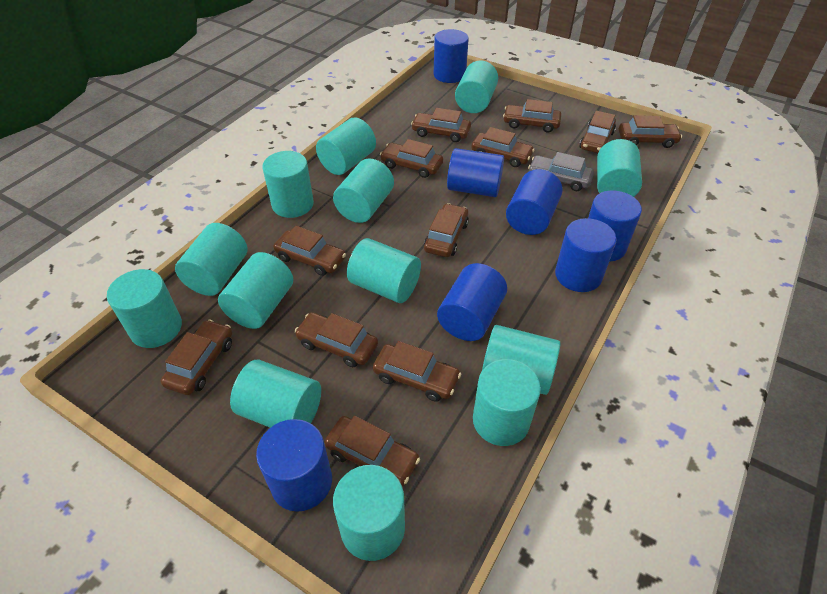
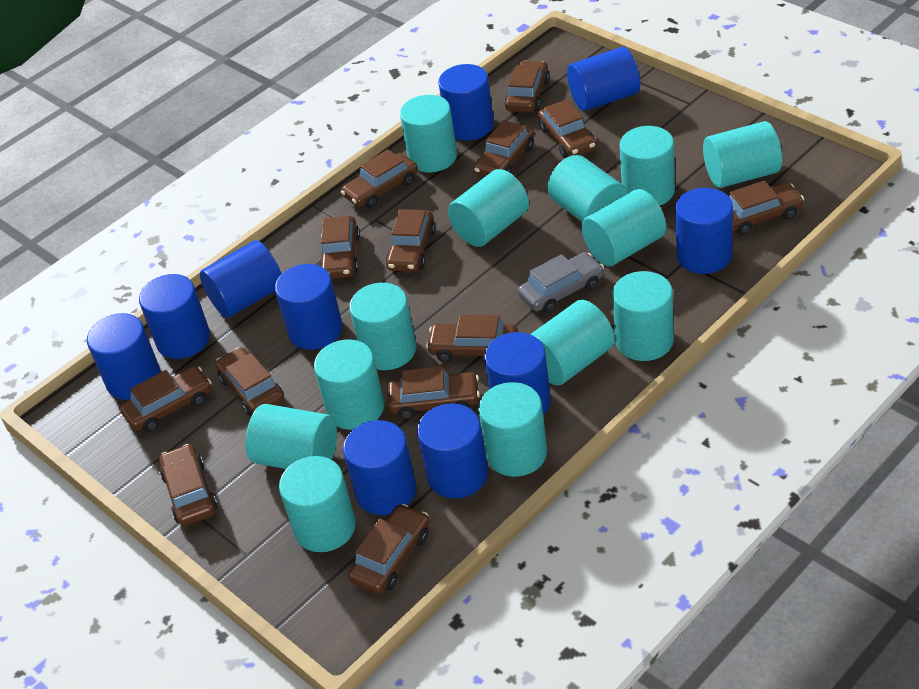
blue cylinder: 7 -> 10
brown car: 12 -> 13

